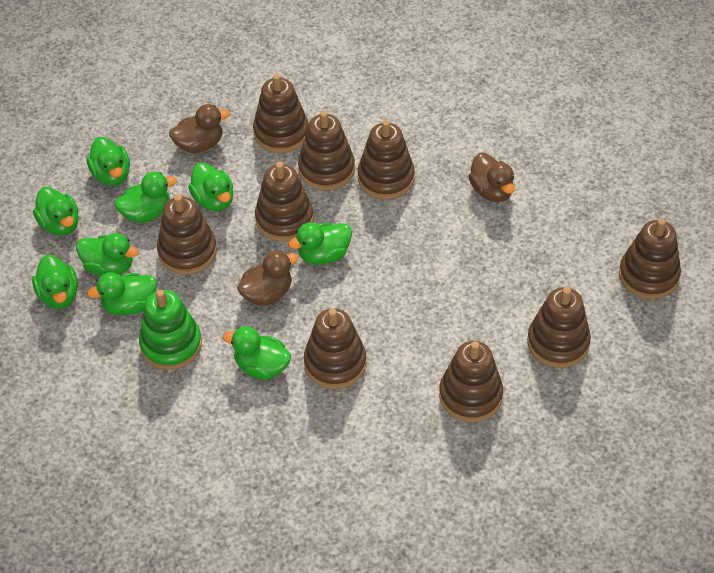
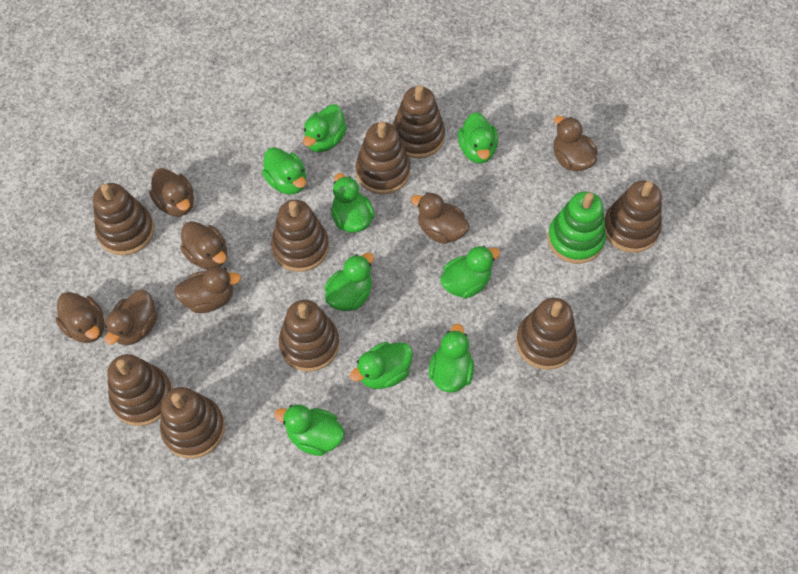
brown duck: 3 -> 7

